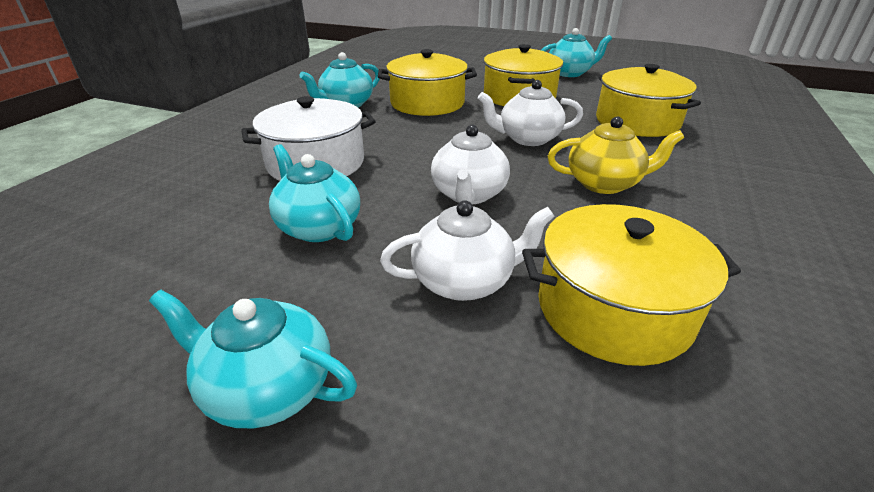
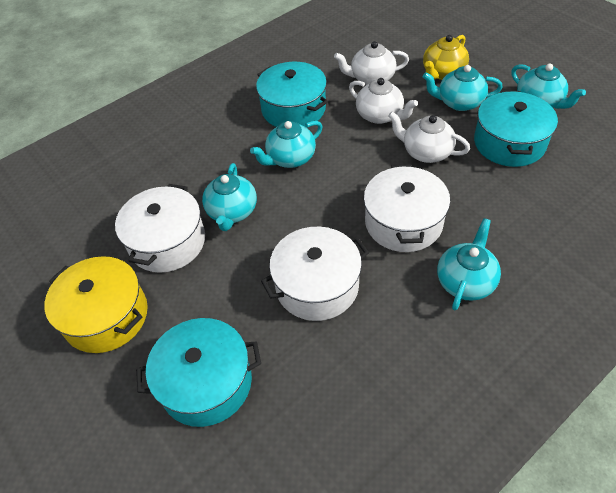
turquoise pot: 0 -> 3
turquoise teapot: 4 -> 5
white pot: 1 -> 3
yellow pot: 4 -> 1

